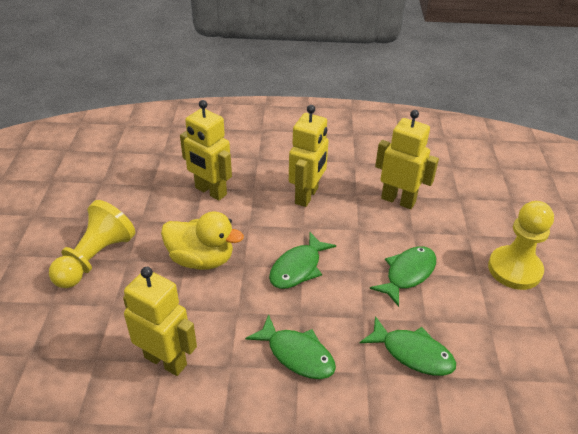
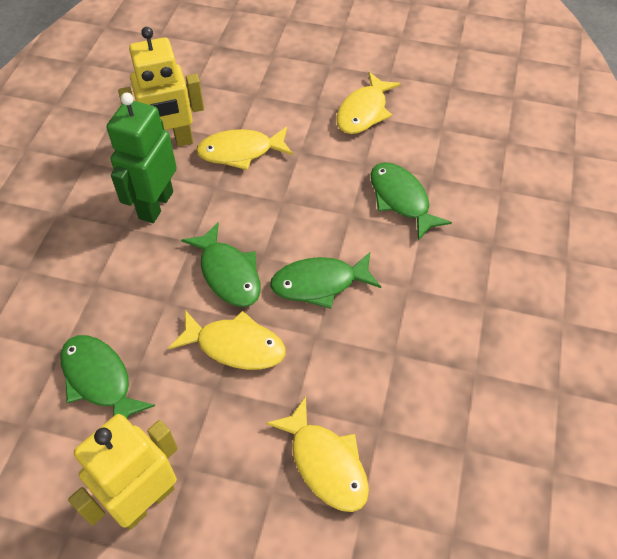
green robot: 0 -> 1
yellow duck: 1 -> 0
yellow fish: 0 -> 4
yellow pawn: 2 -> 0
yellow robot: 4 -> 2

